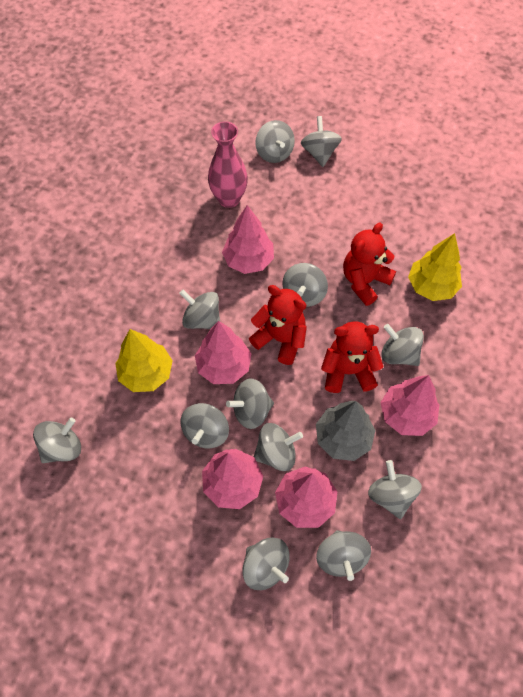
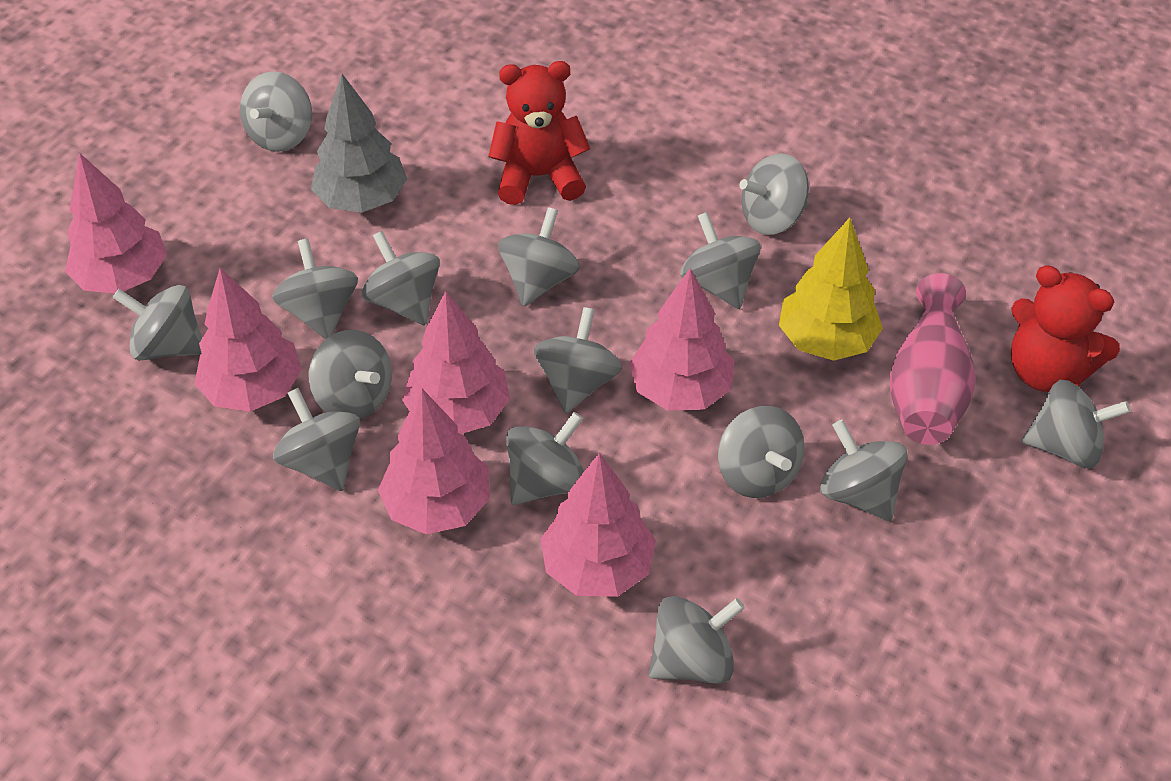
grey spinning top: 12 -> 15
pink tree: 5 -> 6
red teddy bear: 3 -> 2
yellow tree: 2 -> 1

